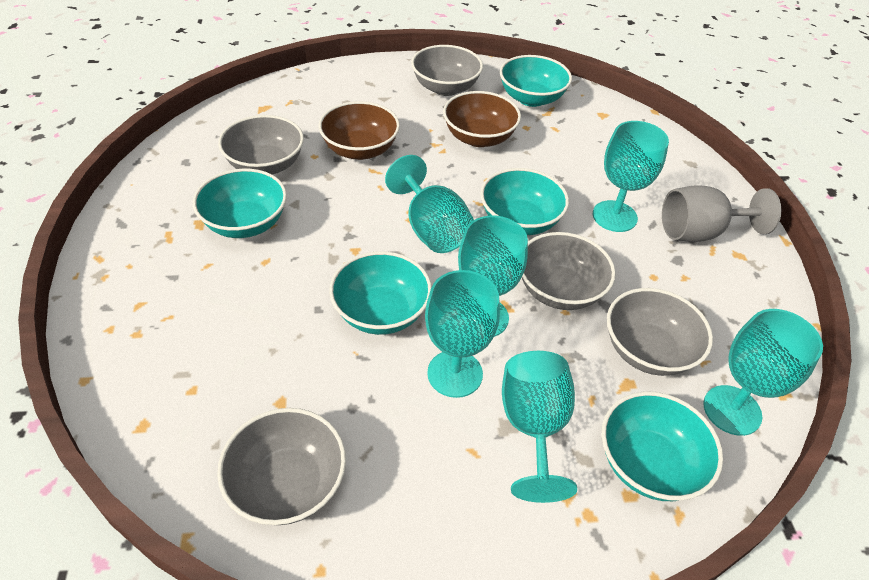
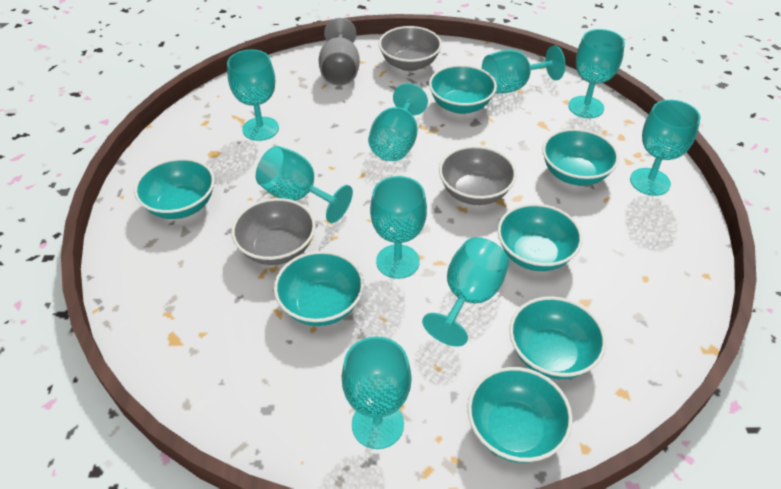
brown bowl: 2 -> 0
grey bowl: 5 -> 3
turquoise bowl: 5 -> 7
turquoise goblet: 6 -> 9

